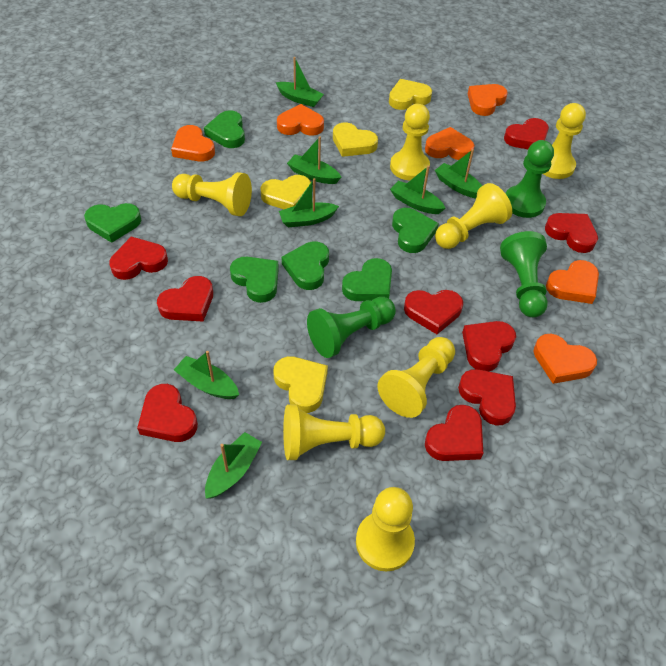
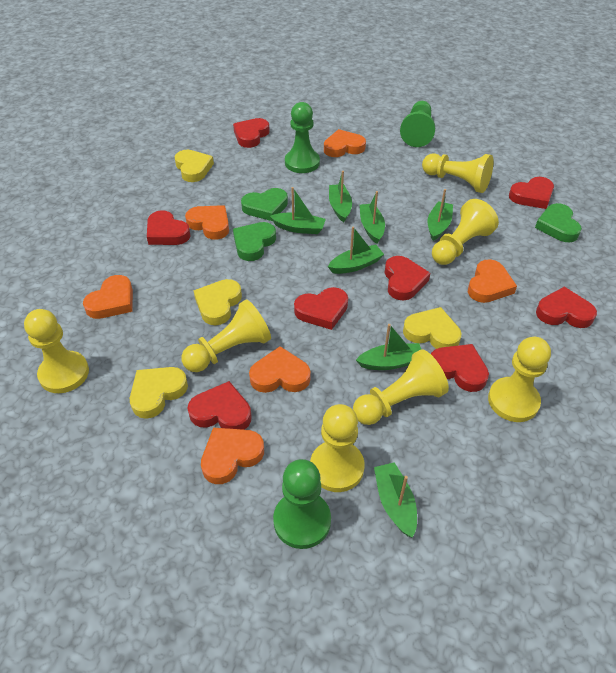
green heart: 6 -> 3
red heart: 9 -> 8

